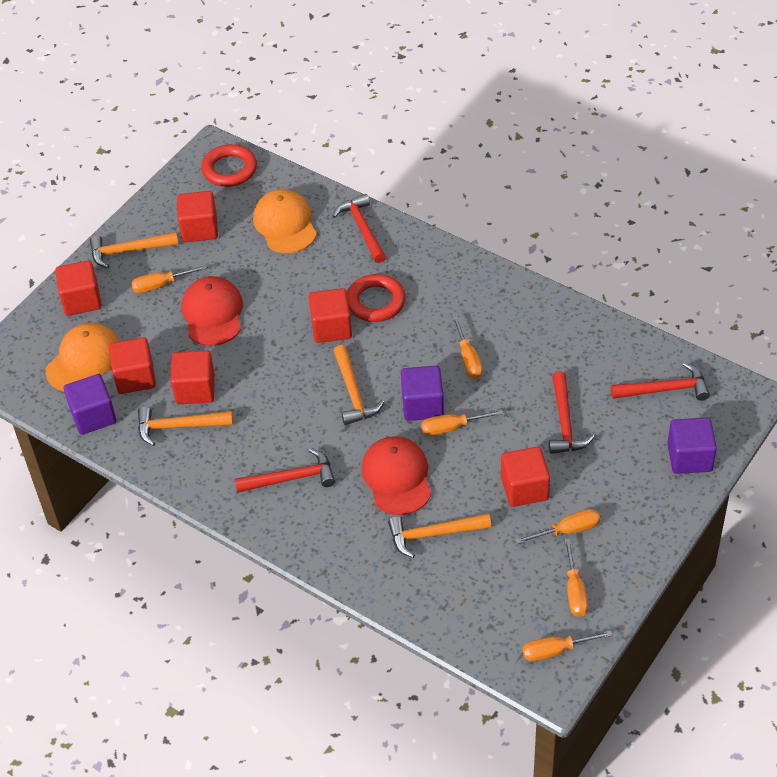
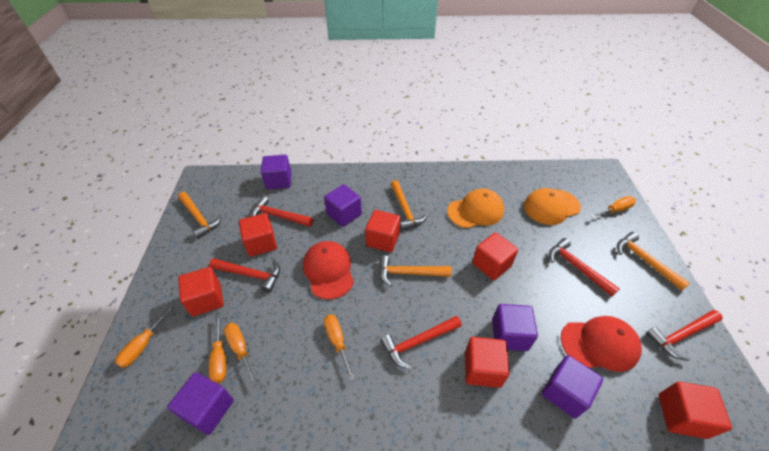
orange screwdriver: 6 -> 5
purple cube: 3 -> 5
red hammer: 4 -> 5
red ring: 2 -> 0

